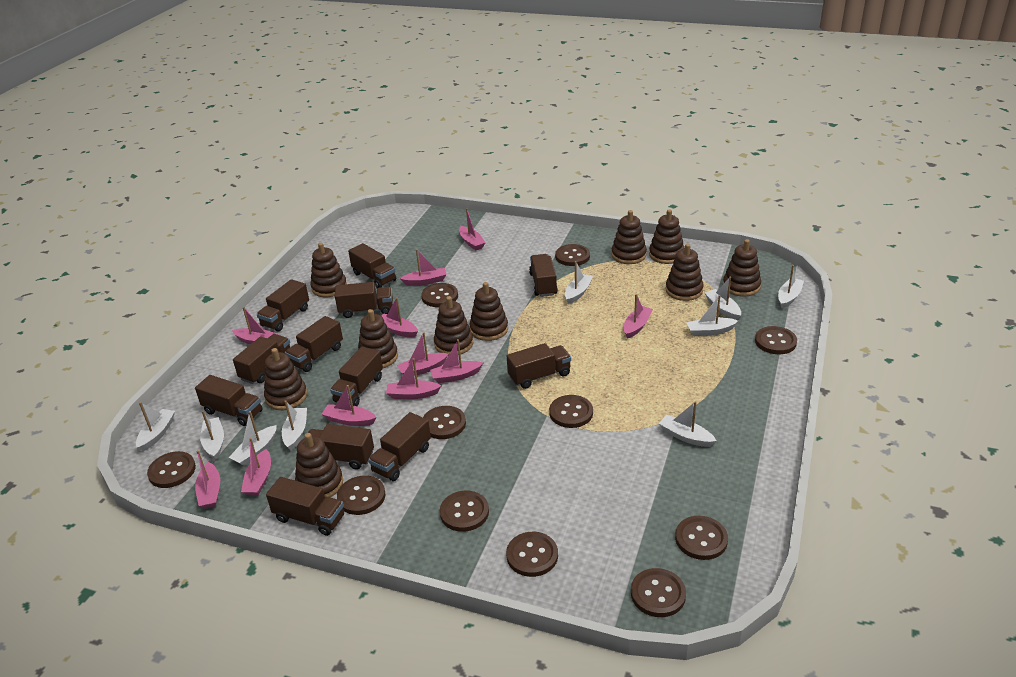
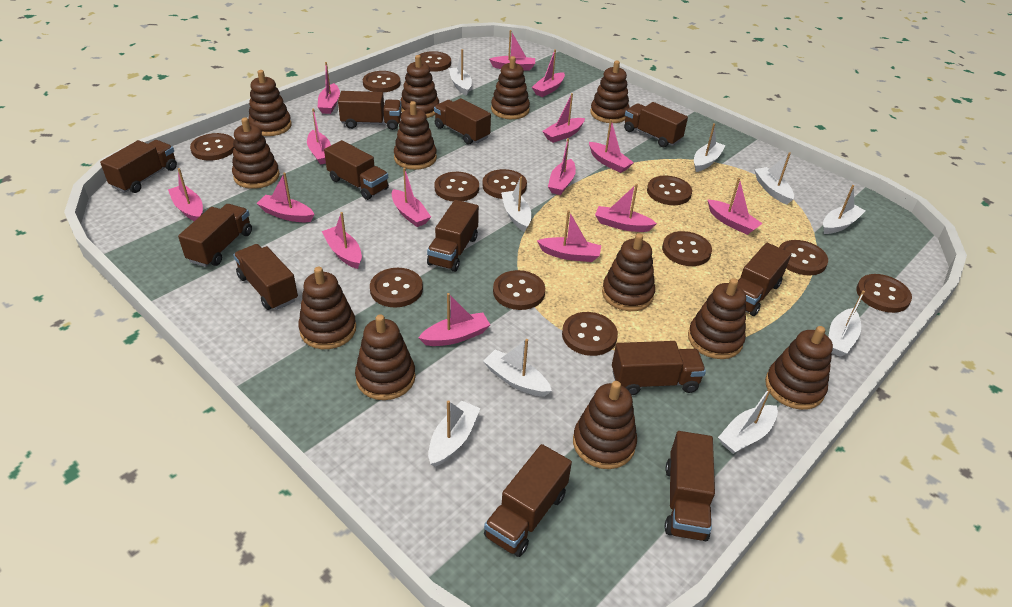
brown button: 11 -> 12
brown stacking toy: 10 -> 12
pink boat: 11 -> 15

